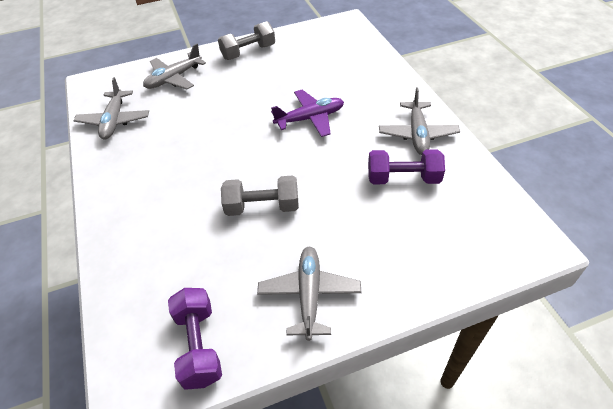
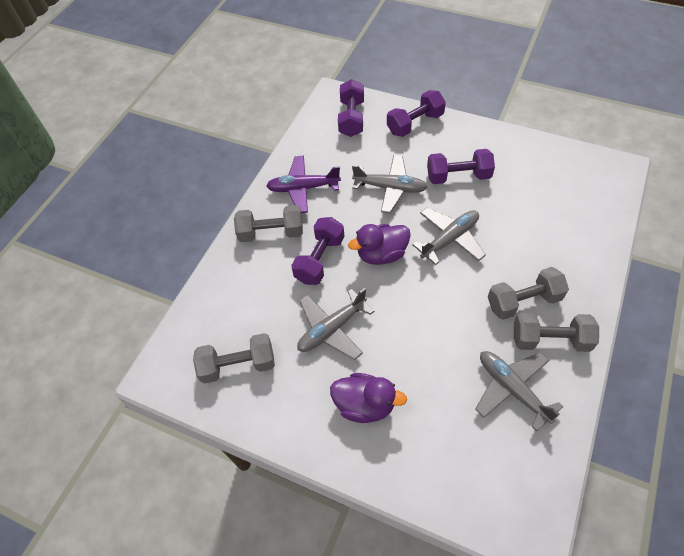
grey dumbbell: 2 -> 4
purple duck: 0 -> 2
purple dumbbell: 2 -> 4

